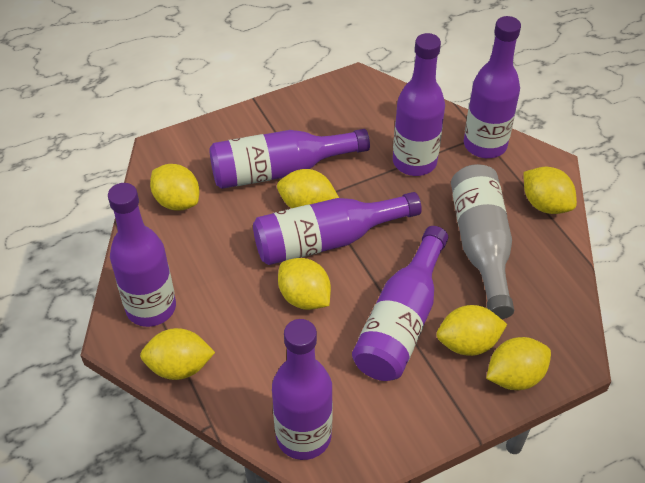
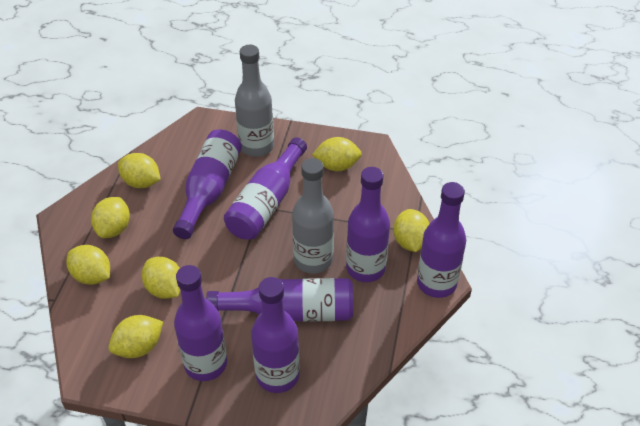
grey bottle: 1 -> 2

